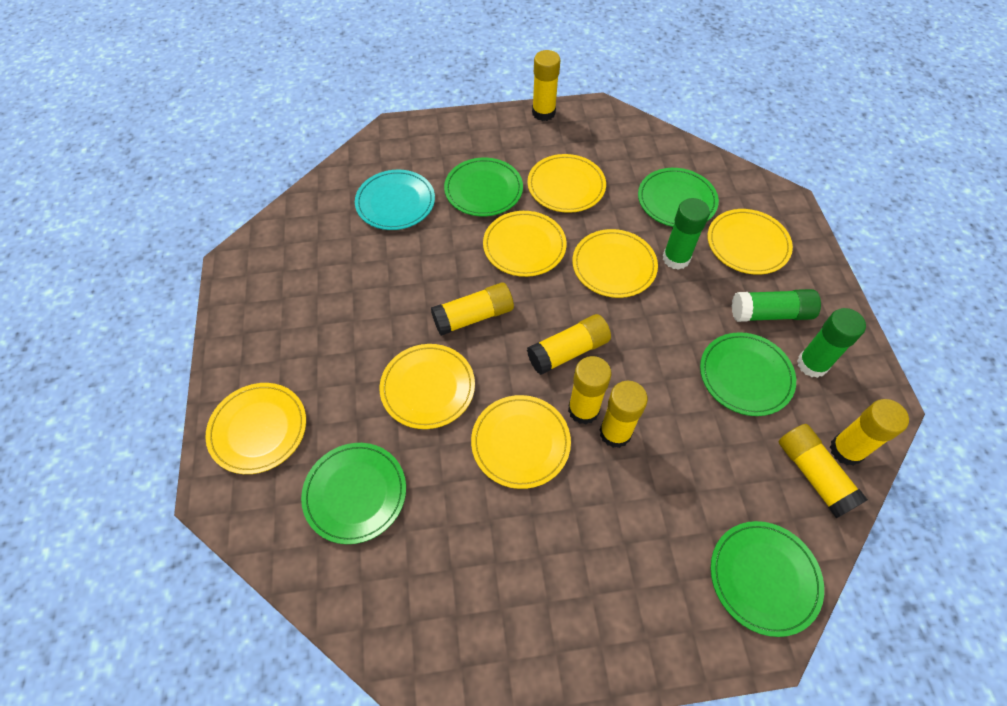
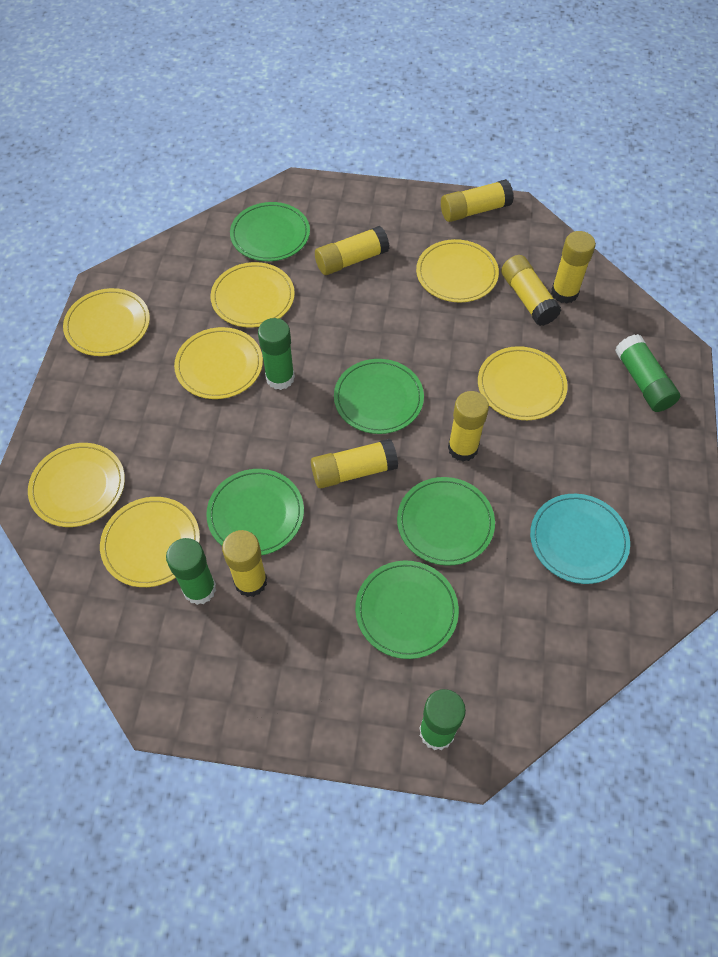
green glue stick: 3 -> 4

